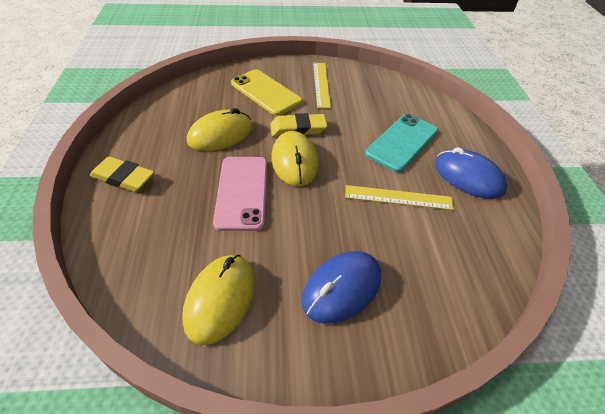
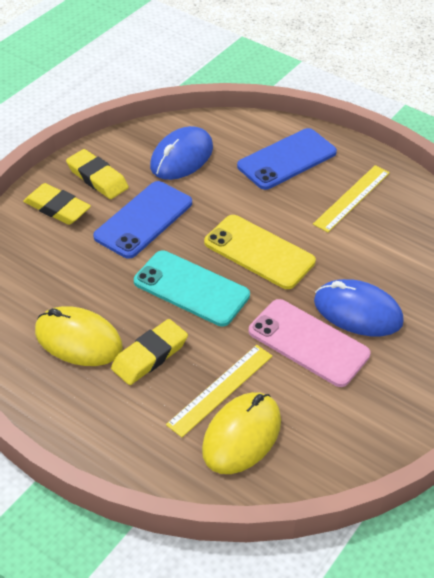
blue phone: 0 -> 2
yellow eraser: 2 -> 3
yellow mouse: 3 -> 2

